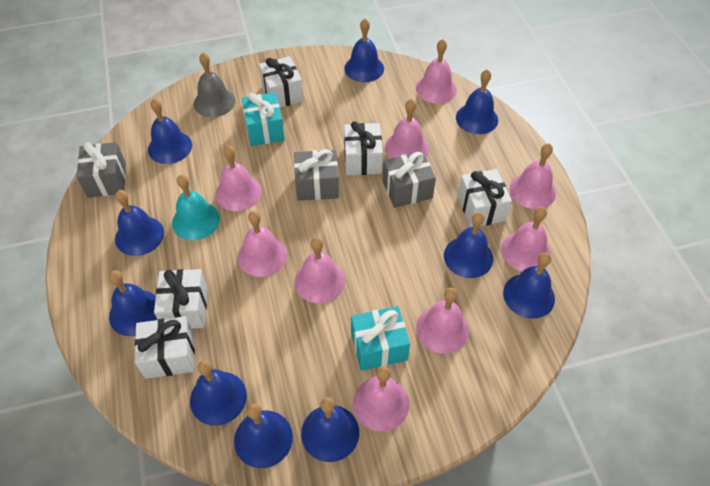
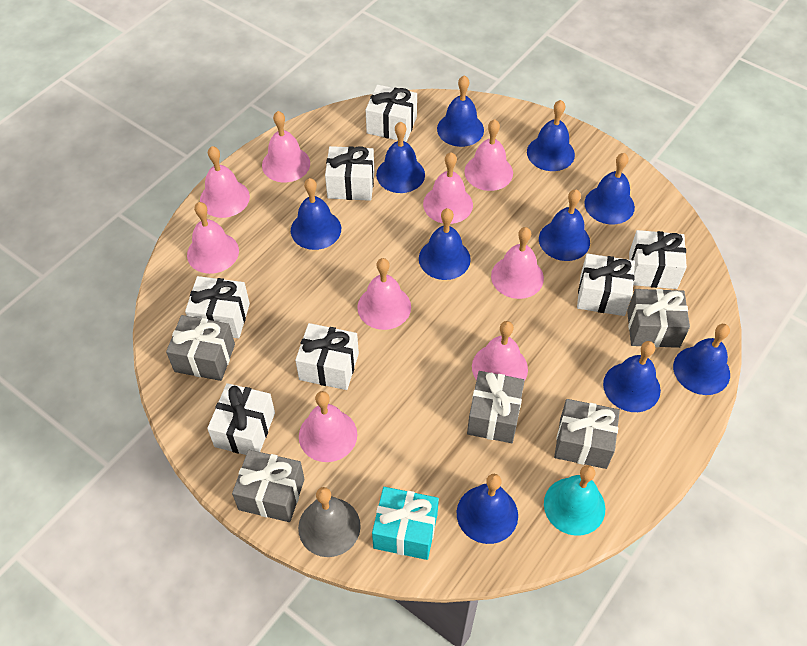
grey gift: 3 -> 5
turquoise gift: 2 -> 1
white gift: 5 -> 7

